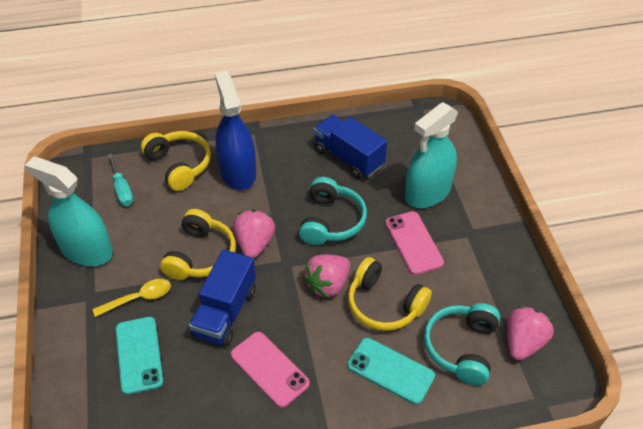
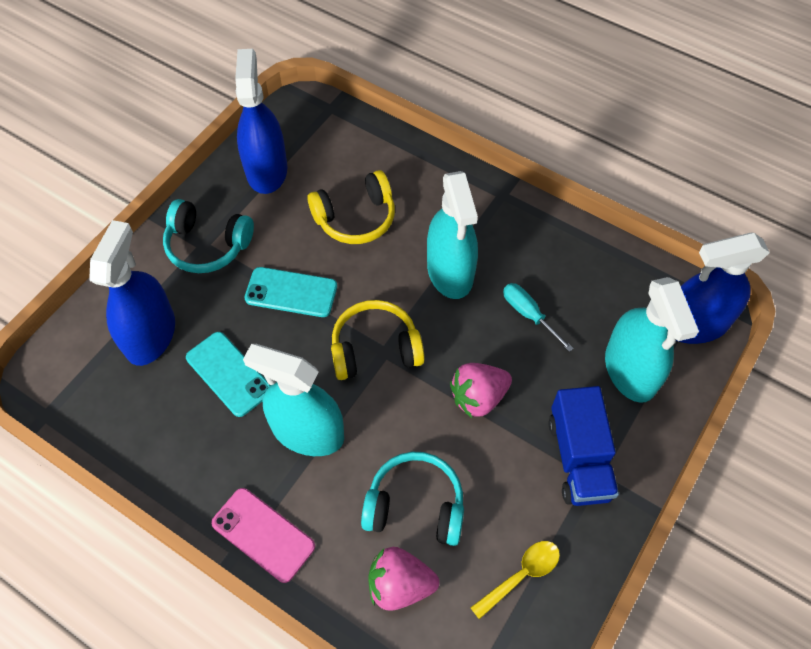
blue spray bottle: 1 -> 3
blue truck: 2 -> 1
pink phone: 2 -> 1
pink strawberry: 3 -> 2
turquoise spray bottle: 2 -> 3
yellow headphones: 3 -> 2

